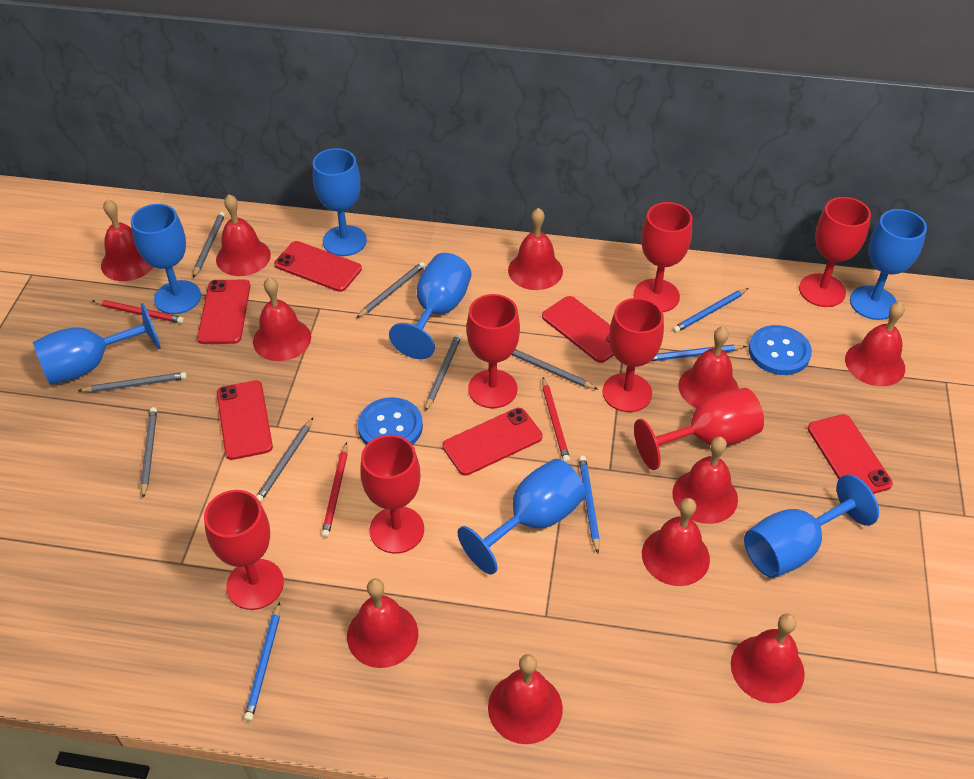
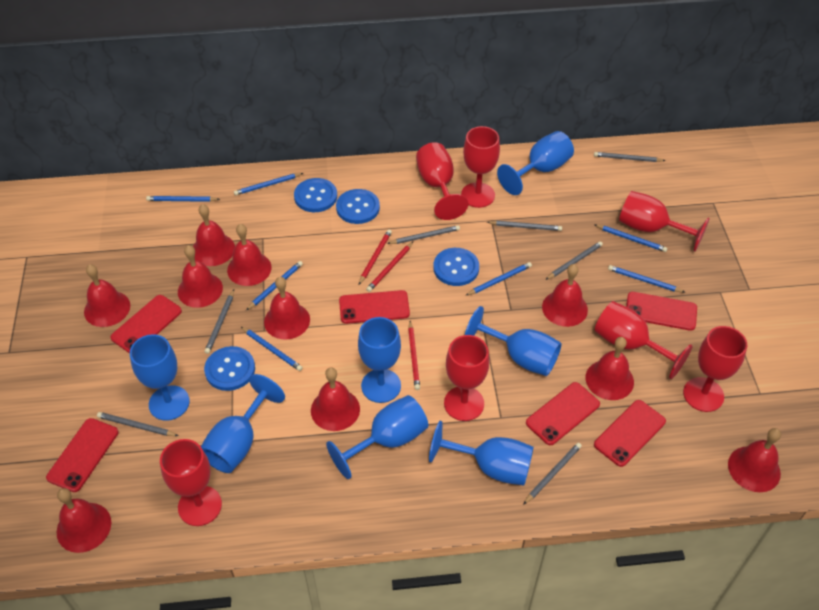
blue button: 2 -> 4
blue pencil: 4 -> 7
red bell: 11 -> 10

